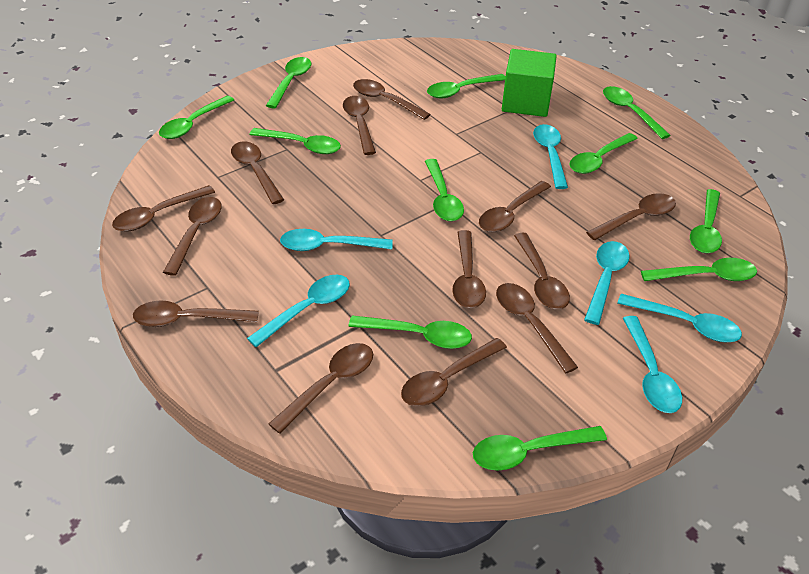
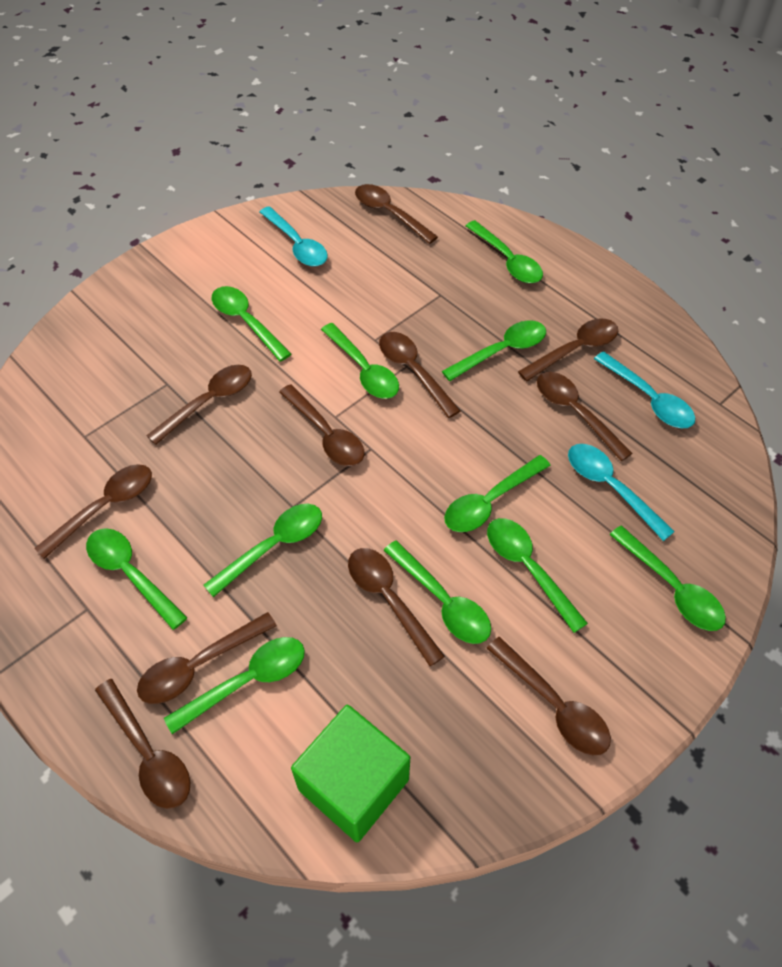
brown spoon: 13 -> 11
turquoise spoon: 6 -> 3

